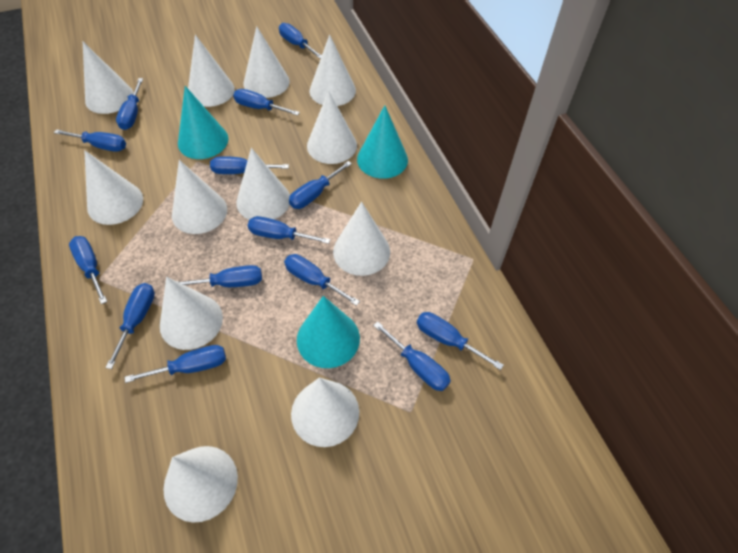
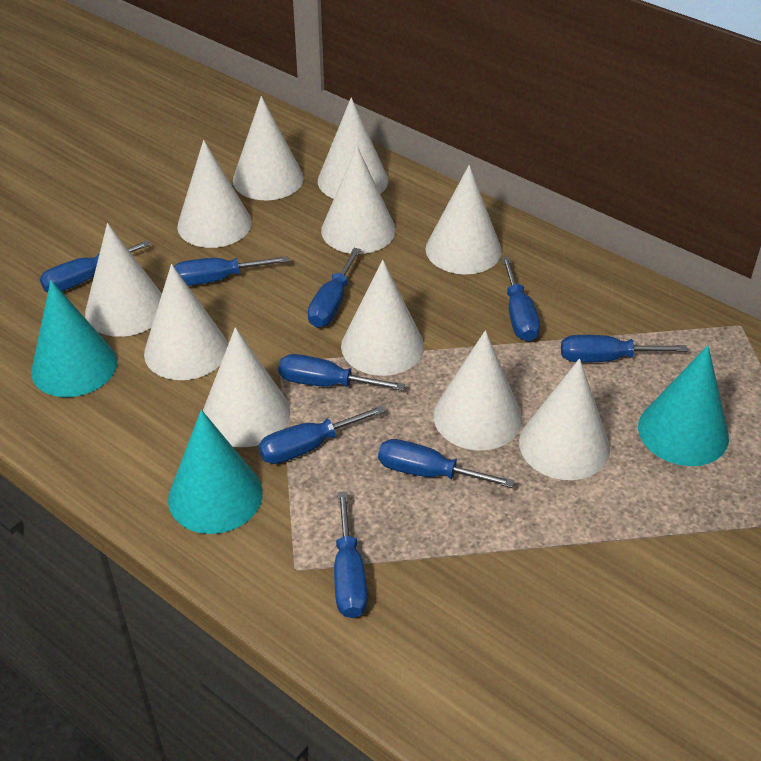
blue screwdriver: 14 -> 9
white cone: 12 -> 11

